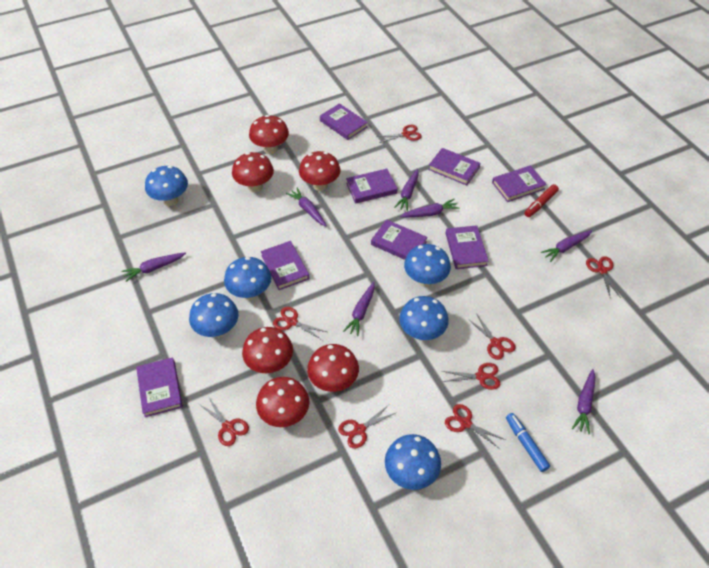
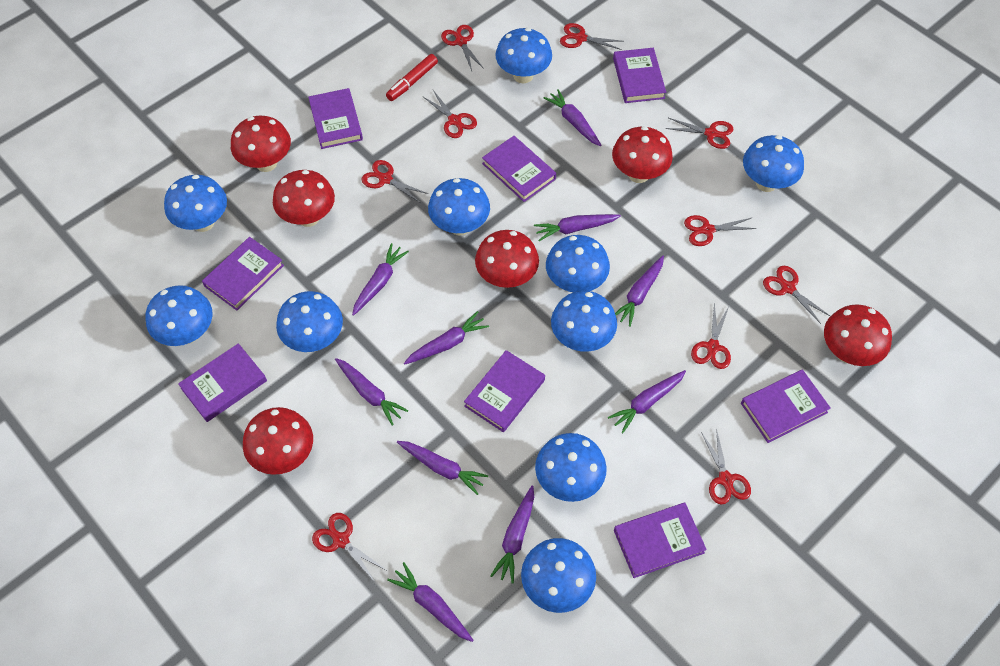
blue marker: 1 -> 0
blue mushroom: 6 -> 10
purple carrot: 7 -> 10
red scissors: 8 -> 10

